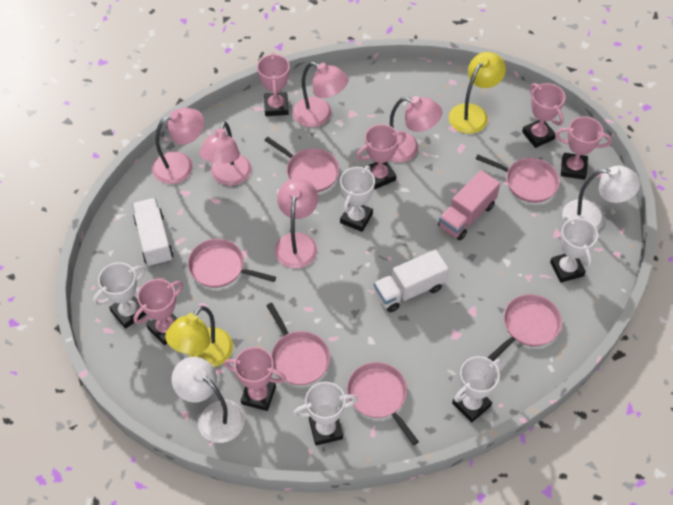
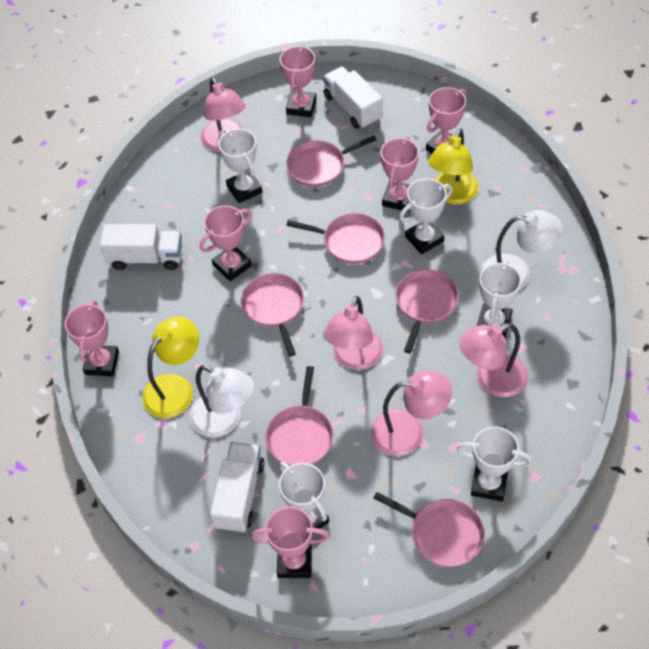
pink lamp: 5 -> 4
pink truck: 1 -> 0
white truck: 2 -> 3

